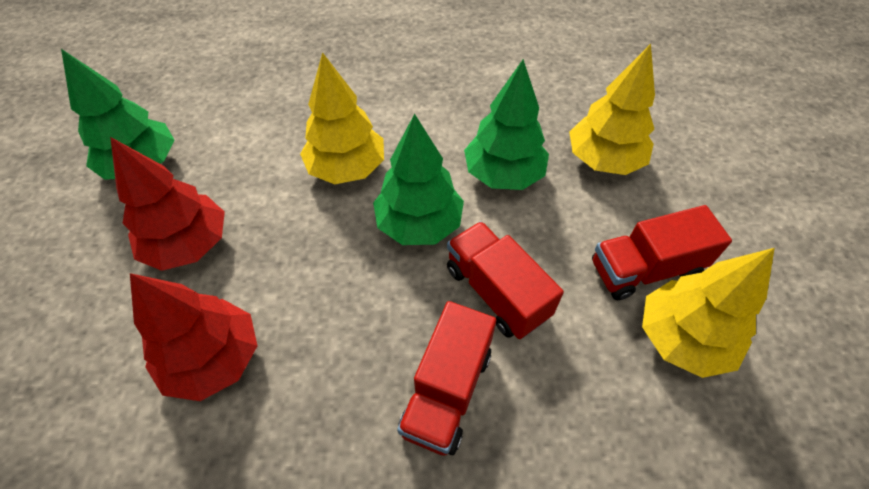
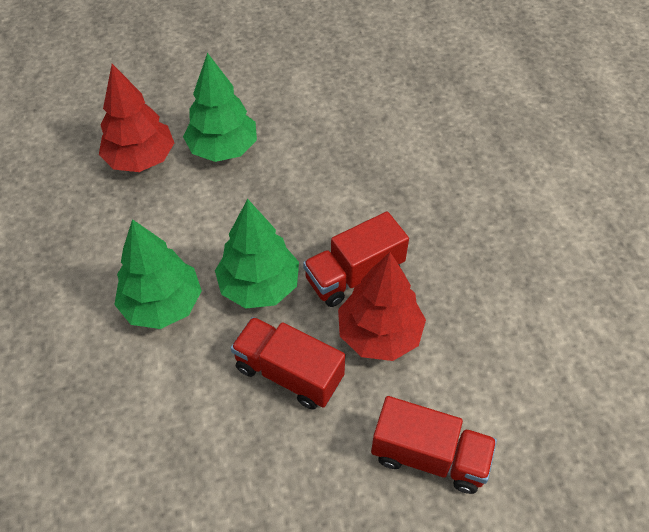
yellow tree: 3 -> 0

